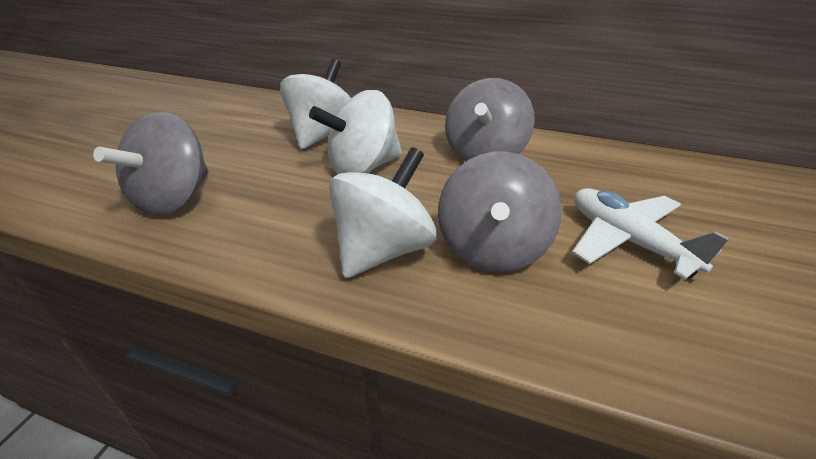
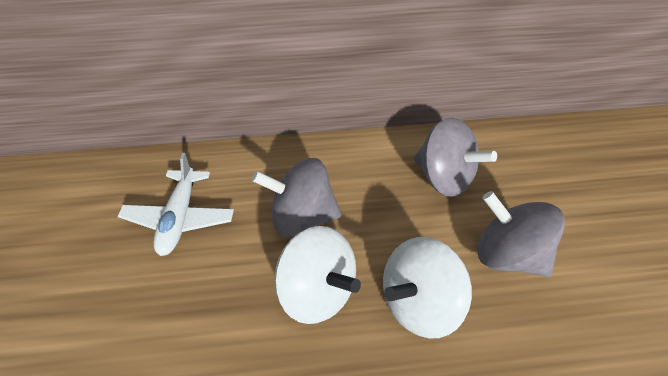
white spinning top: 3 -> 2

